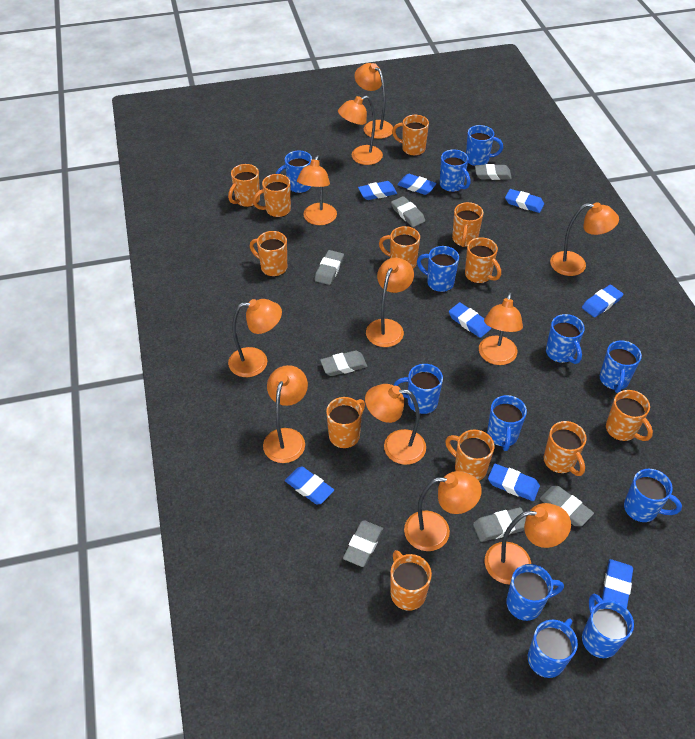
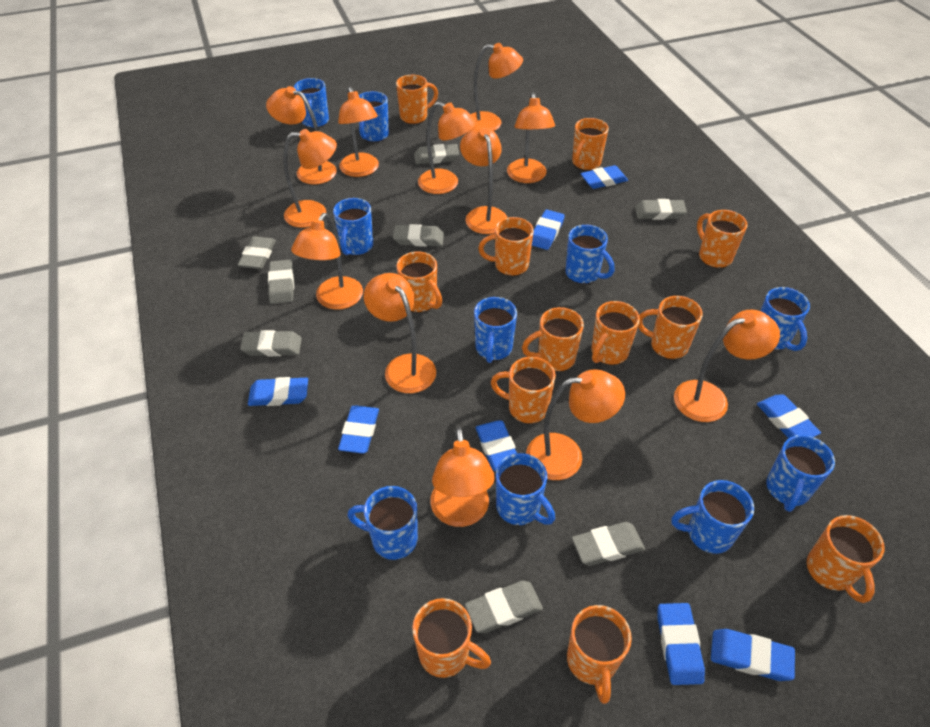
blue mug: 12 -> 10
grey eraser: 7 -> 8
orange lamp: 11 -> 12

